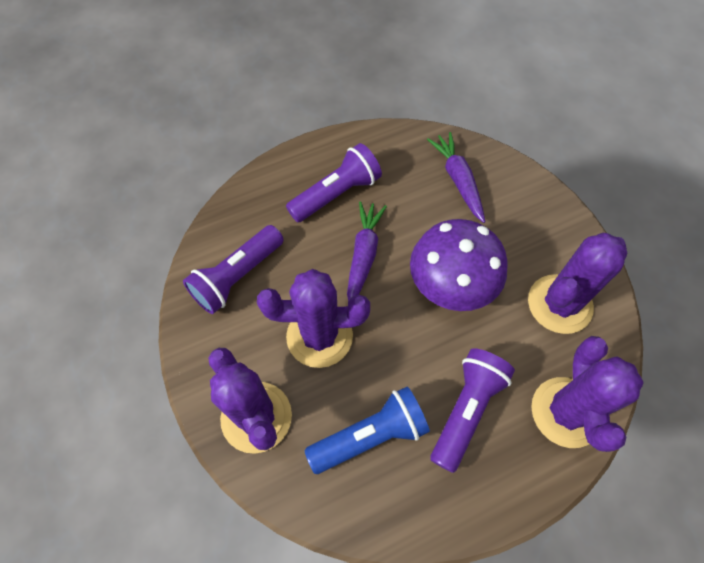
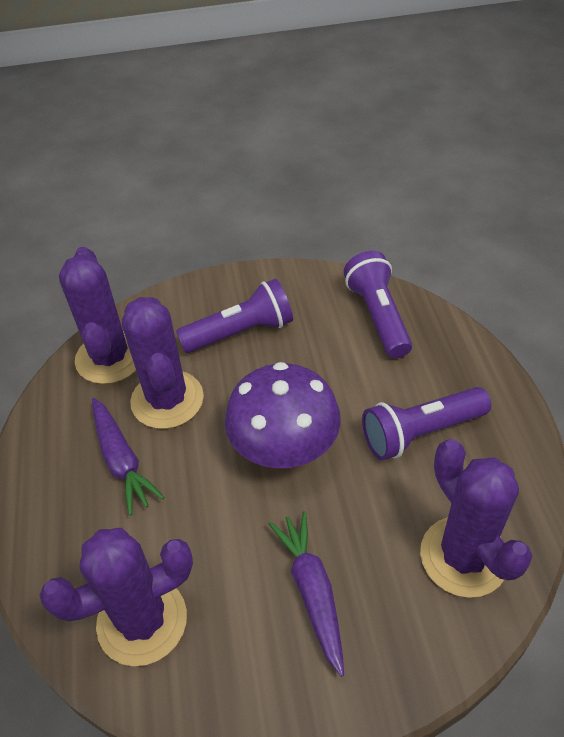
blue flashlight: 1 -> 0

